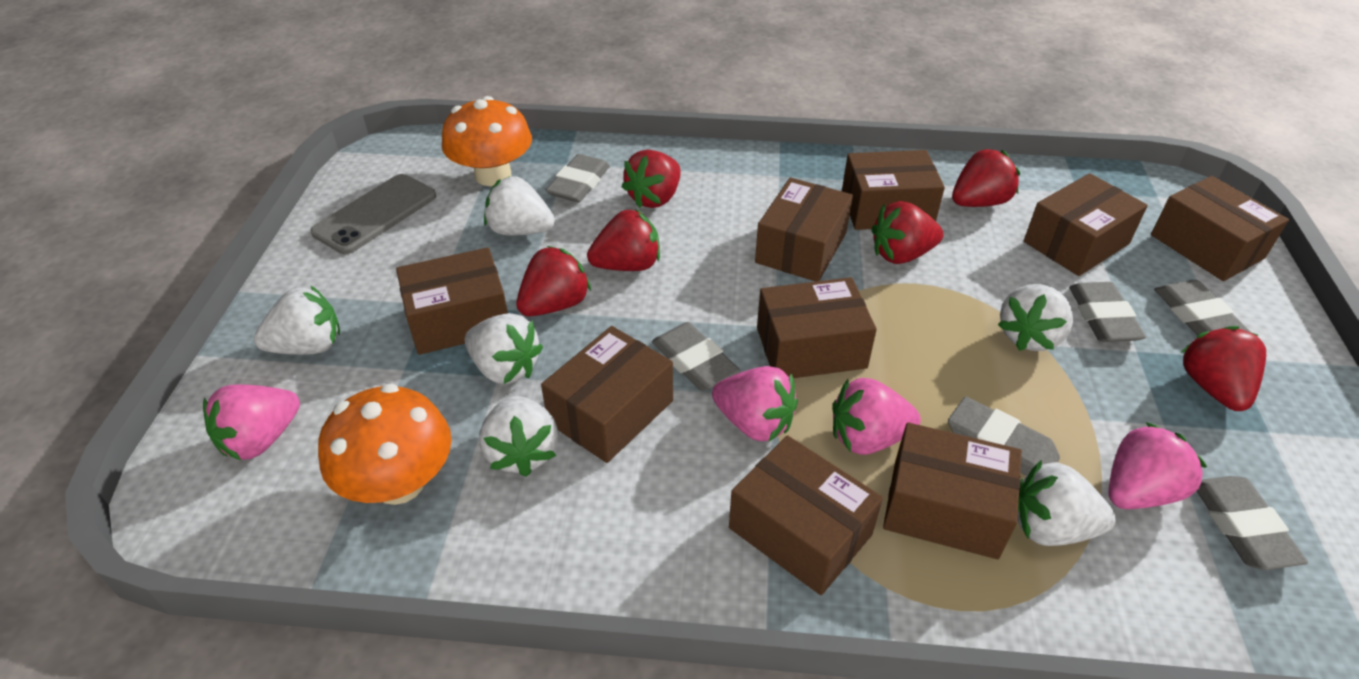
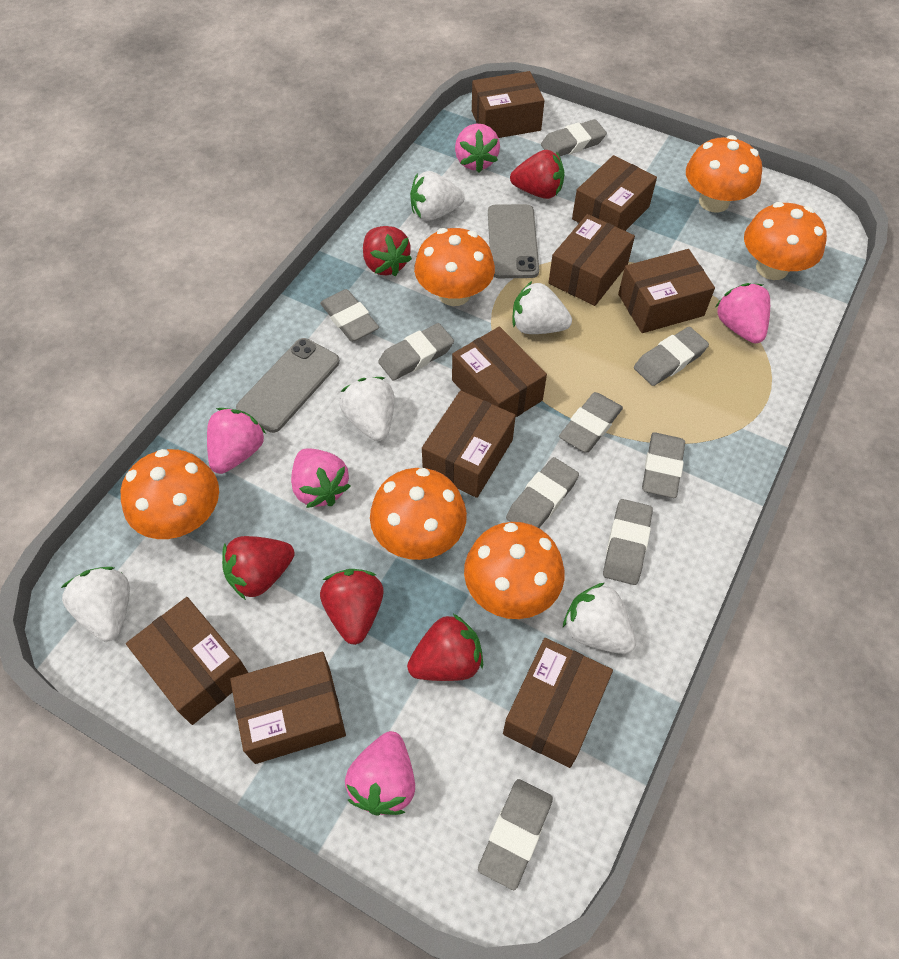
grey eraser: 6 -> 9
grey phone: 1 -> 2
orange mushroom: 2 -> 6
pink strawberry: 4 -> 5
red strawberry: 6 -> 5
white strawberry: 6 -> 5

